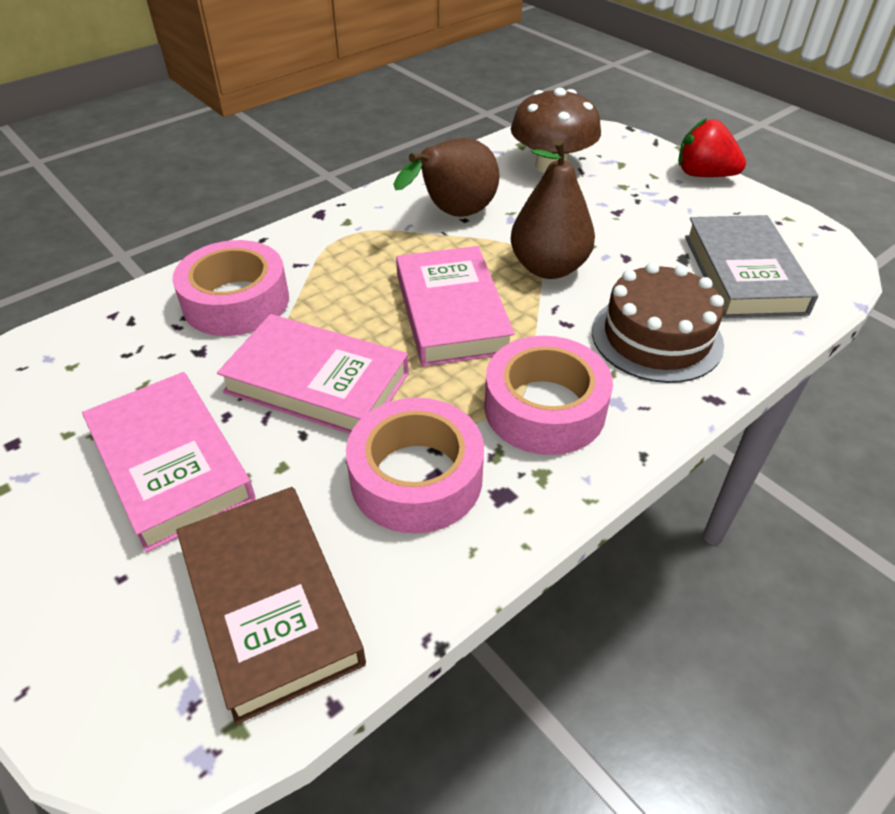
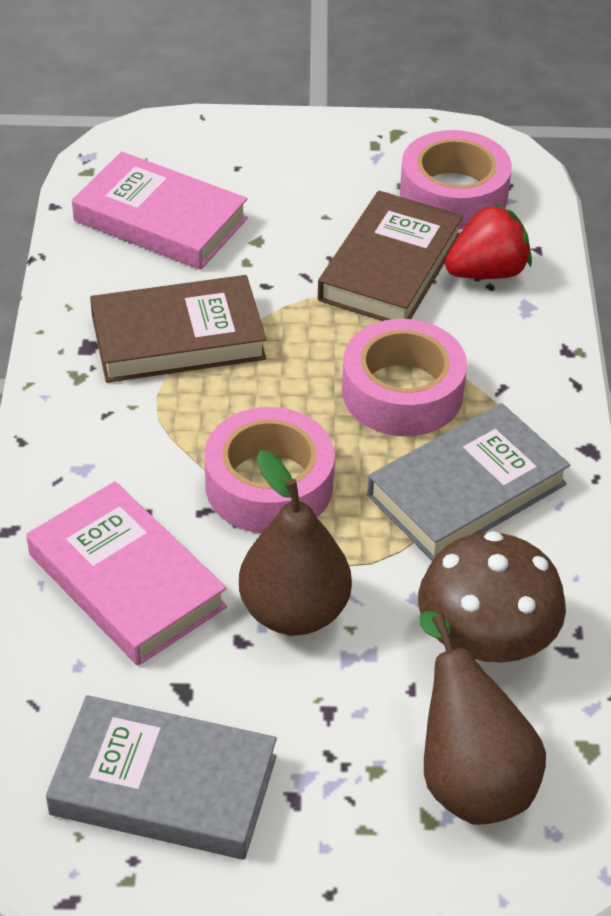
brown book: 1 -> 2
brown cake: 1 -> 0
grey book: 1 -> 2
pink book: 3 -> 2

